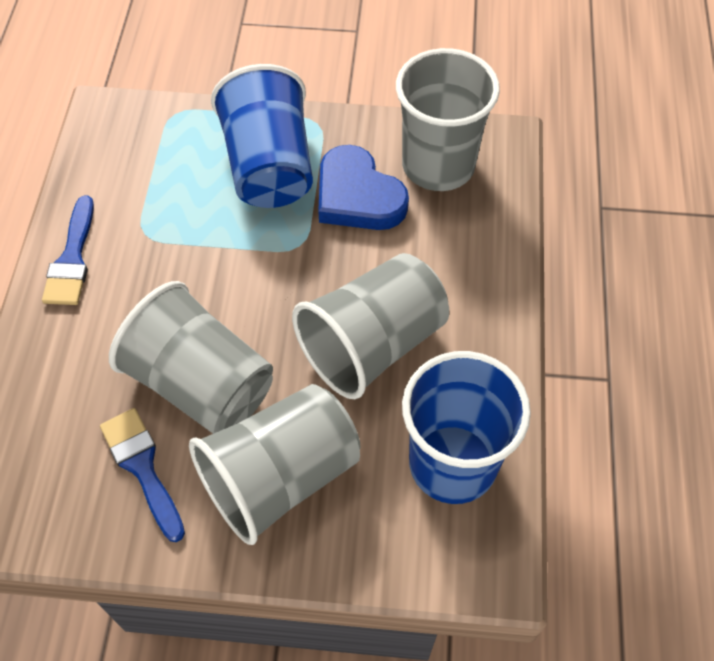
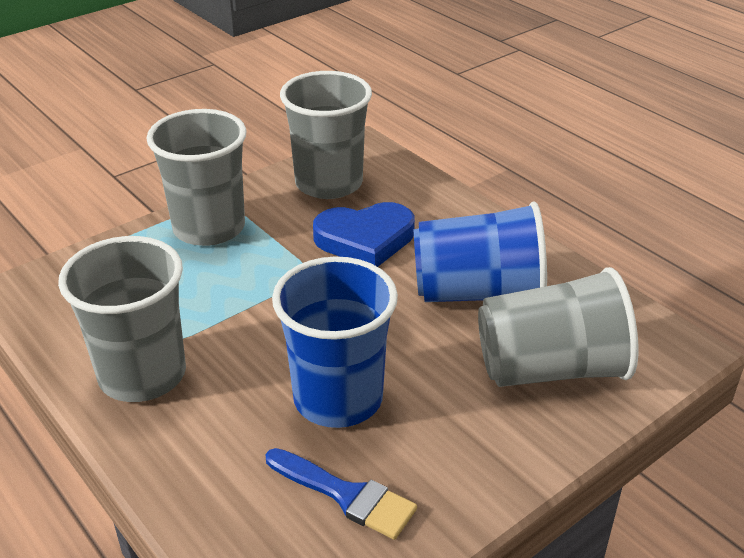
blue brush: 2 -> 1

